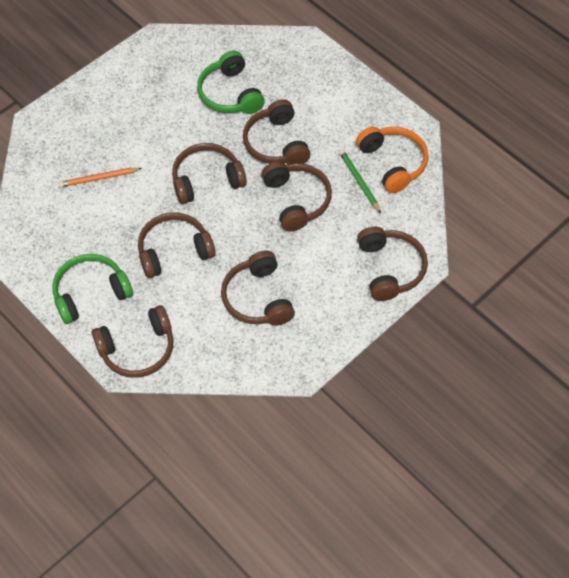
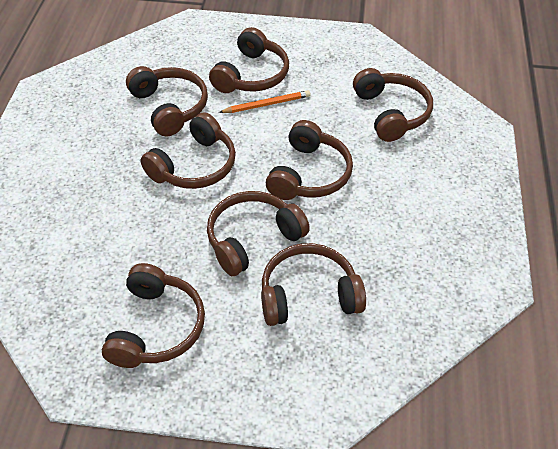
brown headphones: 7 -> 8
green headphones: 2 -> 0
green pencil: 1 -> 0
orange headphones: 1 -> 0

